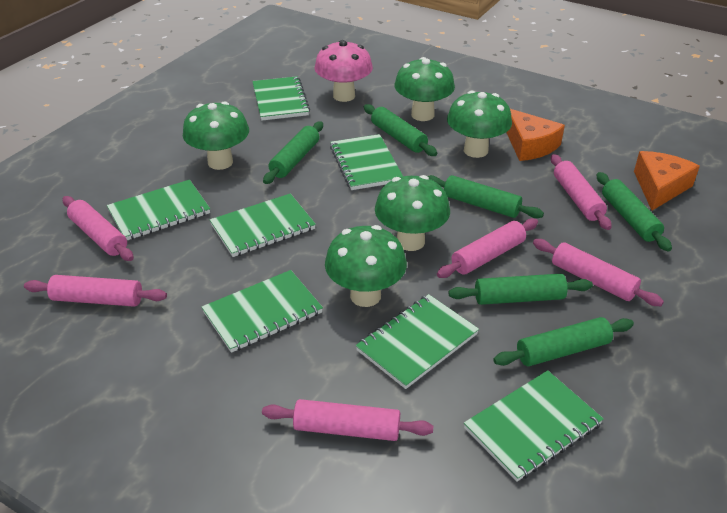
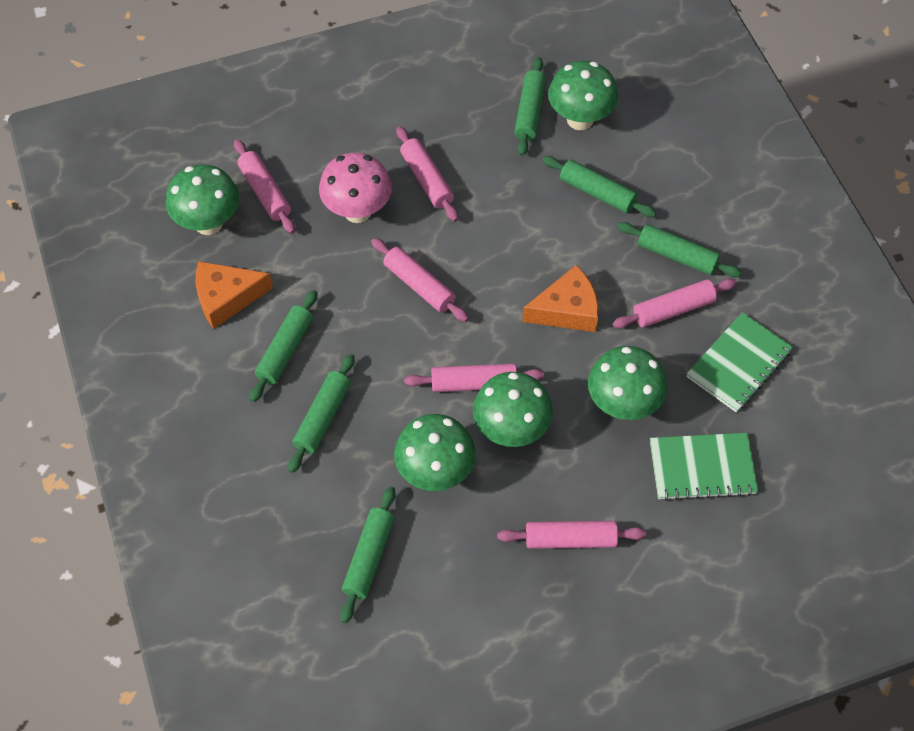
green notebook: 7 -> 2

